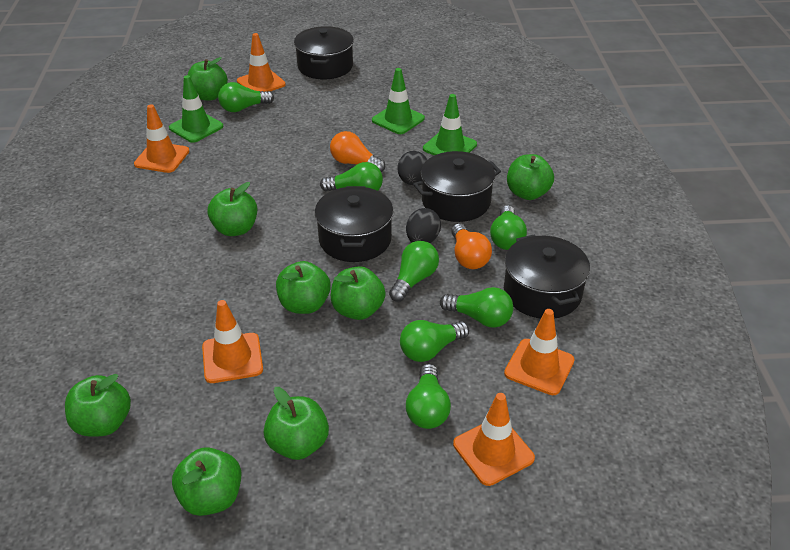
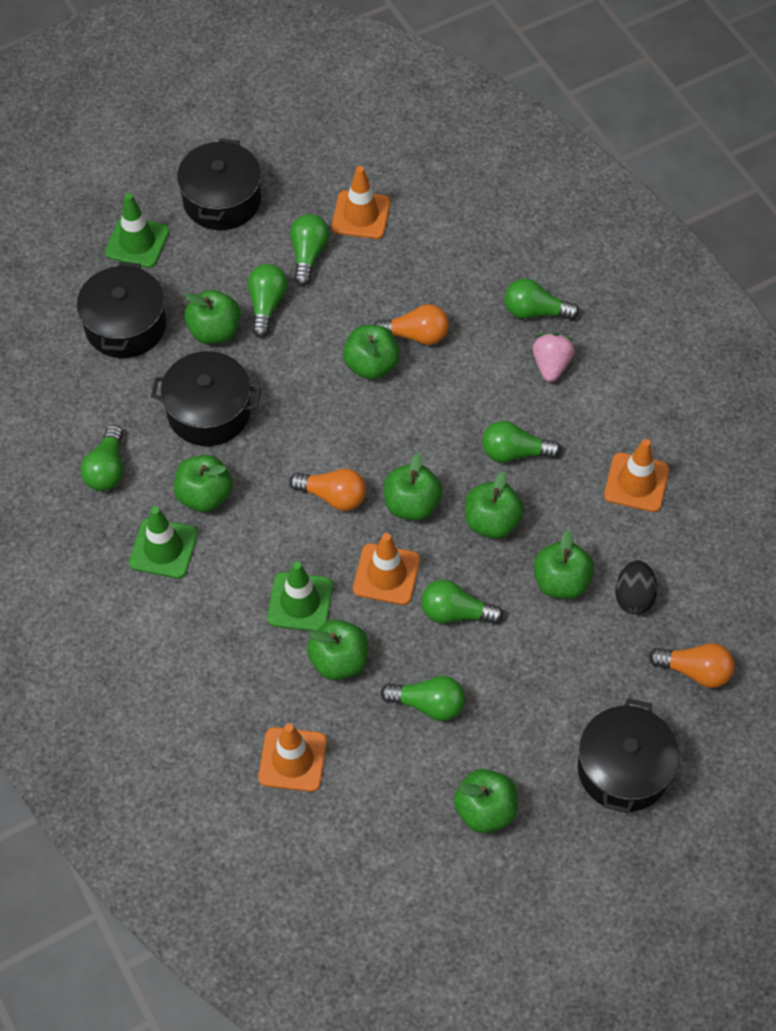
black egg: 2 -> 1
orange light bulb: 2 -> 3
orange traffic cone: 5 -> 4
pink strawberry: 0 -> 1

